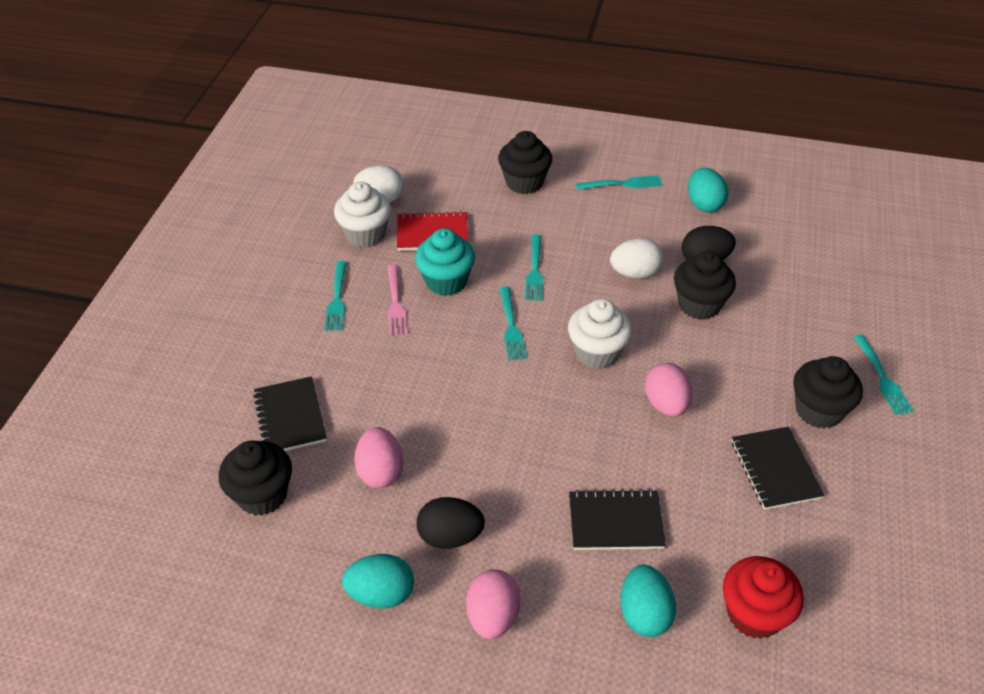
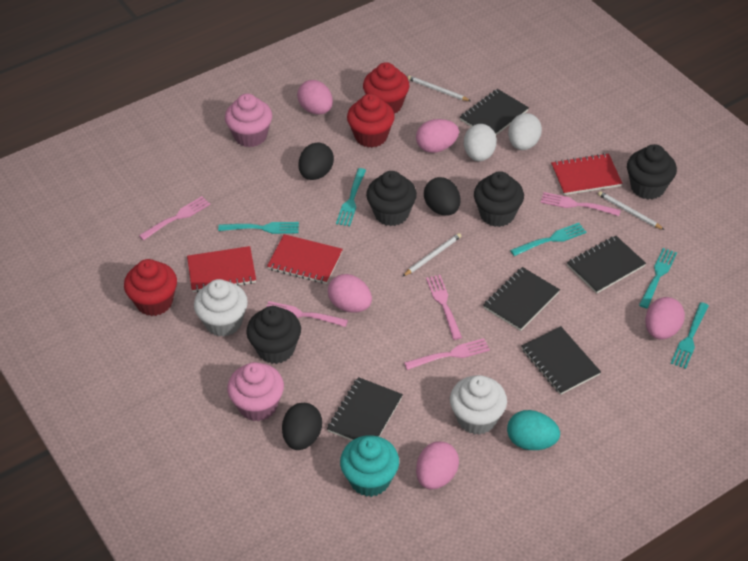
black egg: 2 -> 3
black notebook: 3 -> 5
pink cupcake: 0 -> 2
pink egg: 3 -> 5
pink fork: 1 -> 5
red cupcake: 1 -> 3
red notebook: 1 -> 3
turquoise egg: 3 -> 1
white pencil: 0 -> 3

